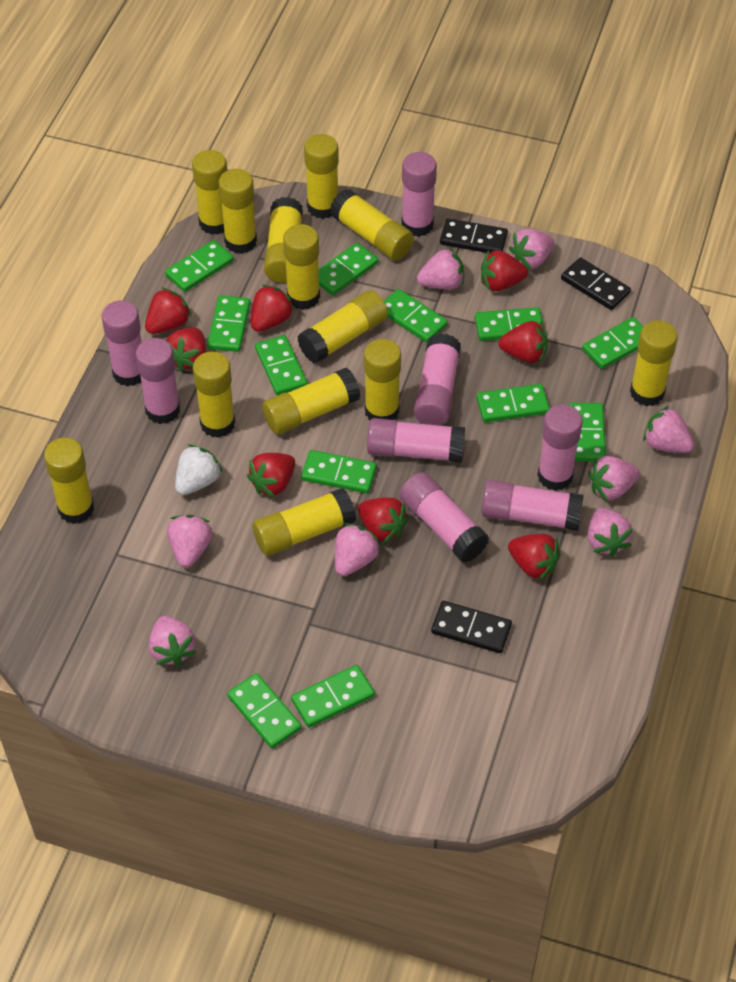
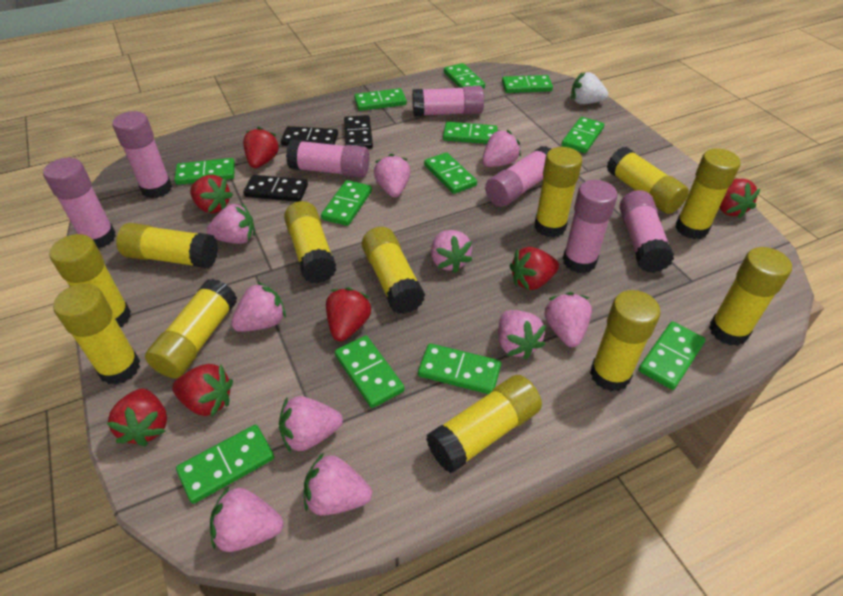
pink glue stick: 8 -> 7
pink strawberry: 8 -> 10
red strawberry: 8 -> 7
yellow glue stick: 13 -> 12

